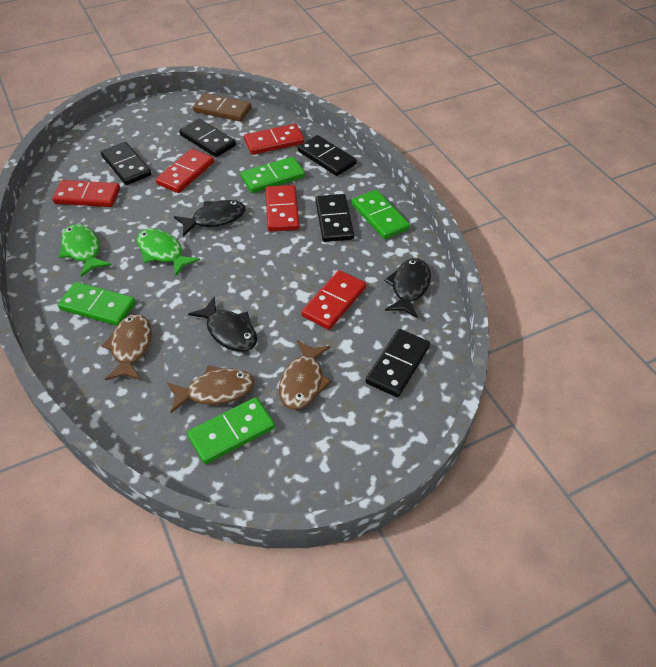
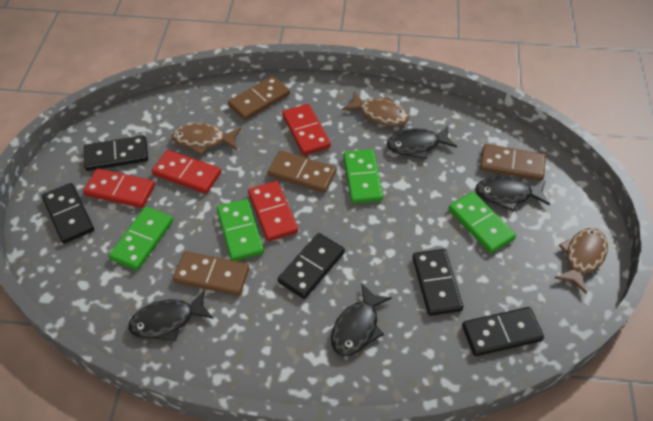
black fish: 3 -> 4
brown domino: 1 -> 4
green fish: 2 -> 0
red domino: 5 -> 4

